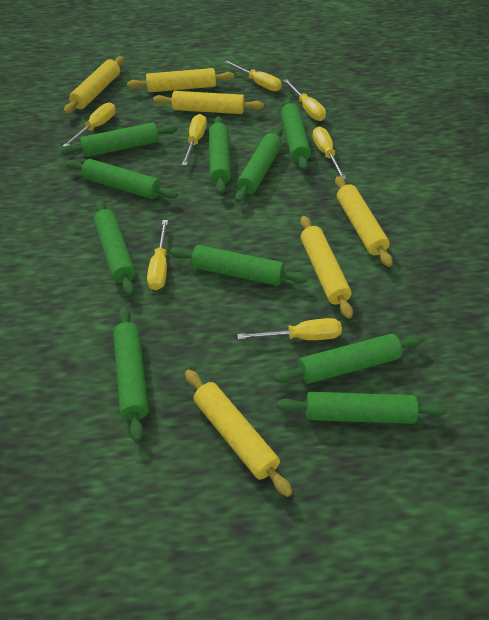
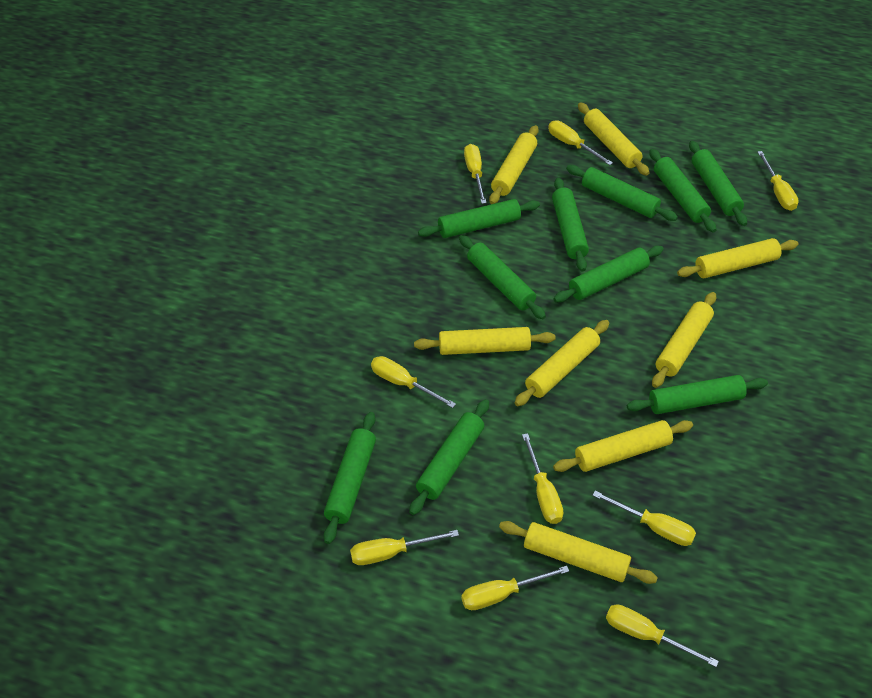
yellow rolling pin: 6 -> 8
yellow screwdriver: 7 -> 9

